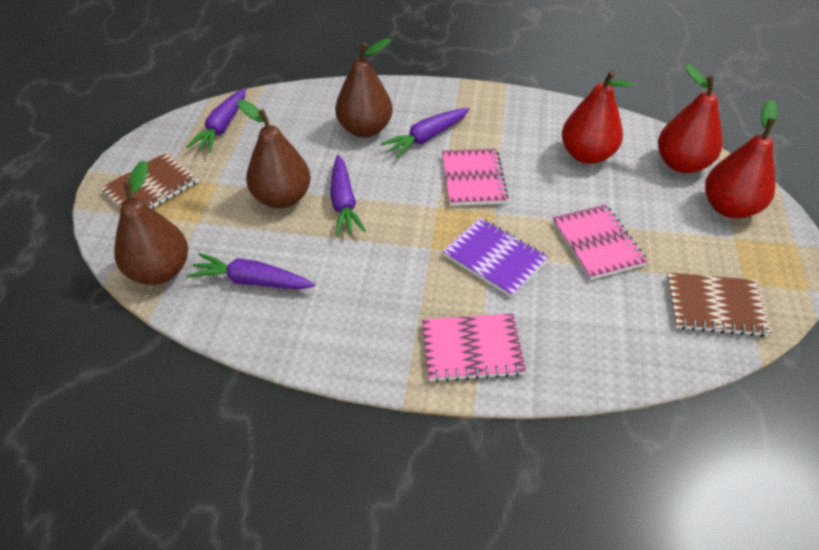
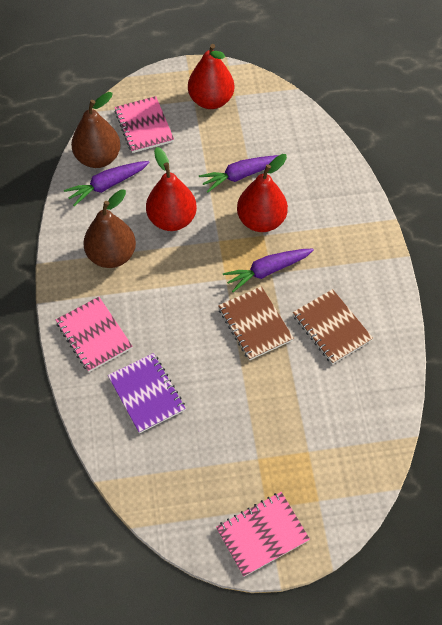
brown pear: 3 -> 2
purple carrot: 4 -> 3

